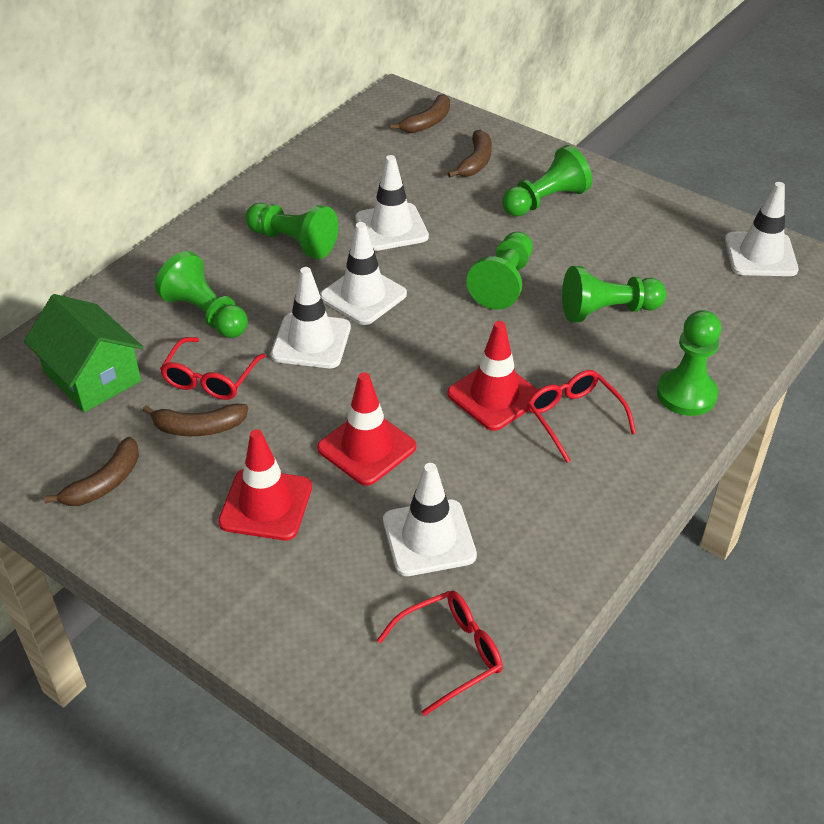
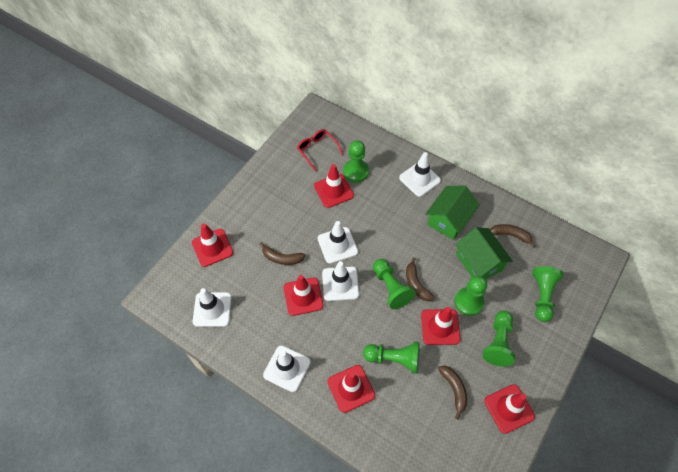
green house: 1 -> 2
red glasses: 3 -> 1
red traffic cone: 3 -> 6

